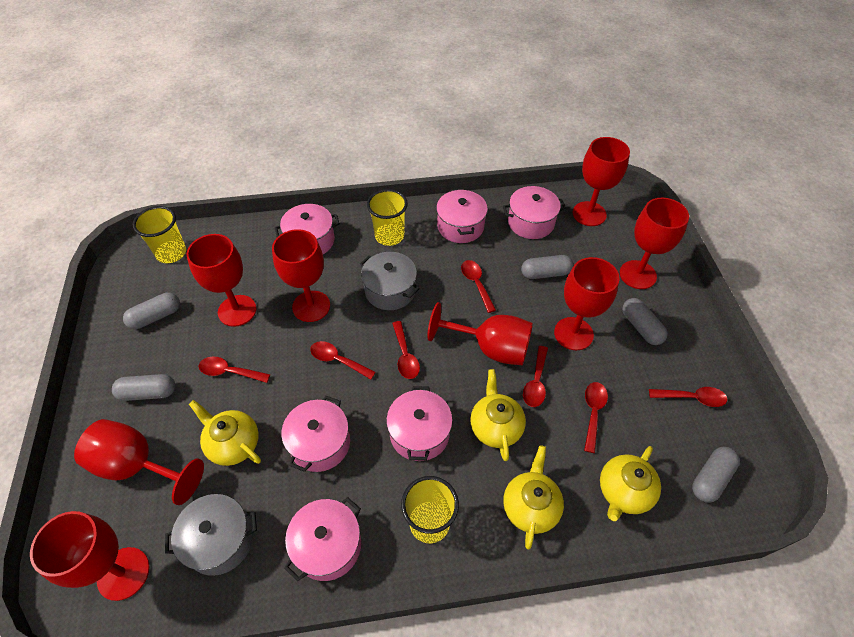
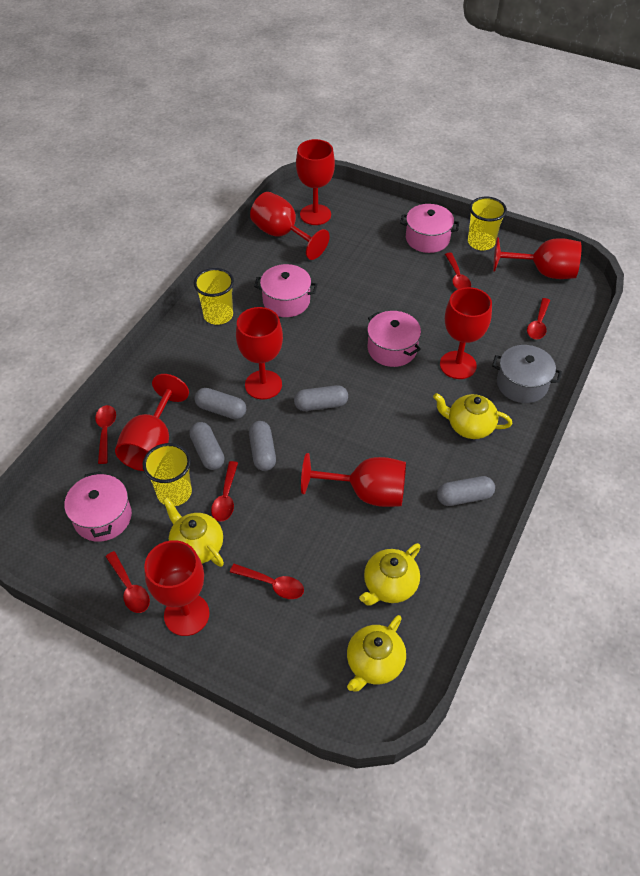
grey pot: 2 -> 1
pink pot: 6 -> 4
red spoon: 7 -> 6

